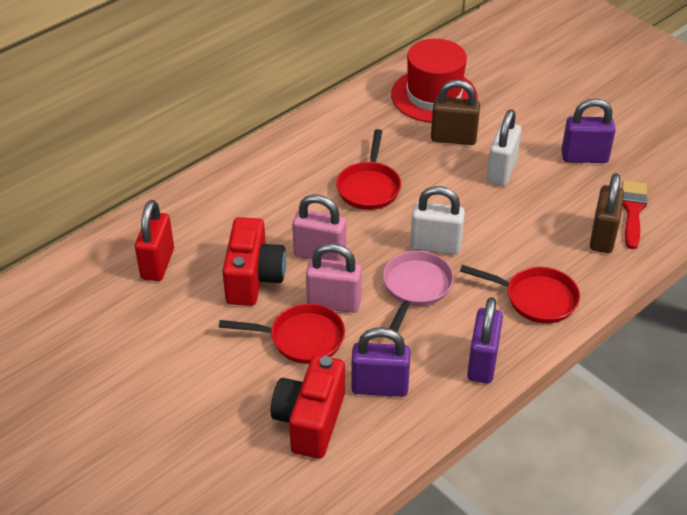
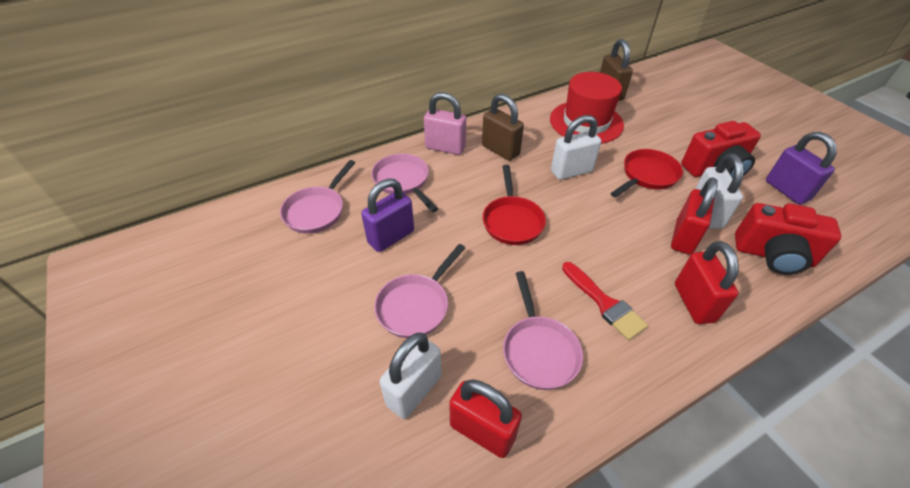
pink padlock: 2 -> 1
pink pan: 1 -> 4
purple padlock: 3 -> 2
red padlock: 1 -> 3
red pan: 3 -> 2
white padlock: 2 -> 3

